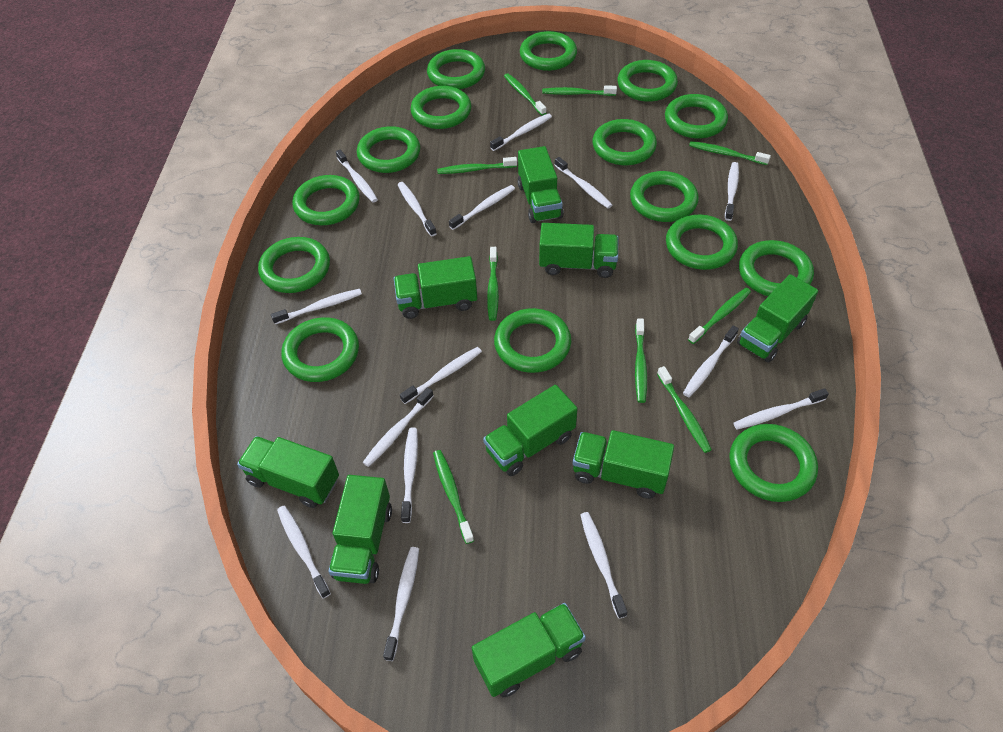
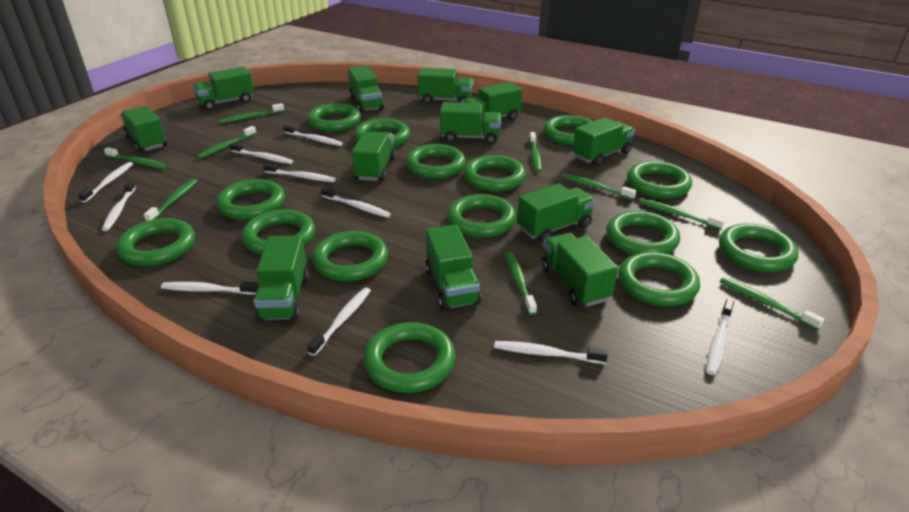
green truck: 9 -> 12
white toothbrush: 15 -> 10

